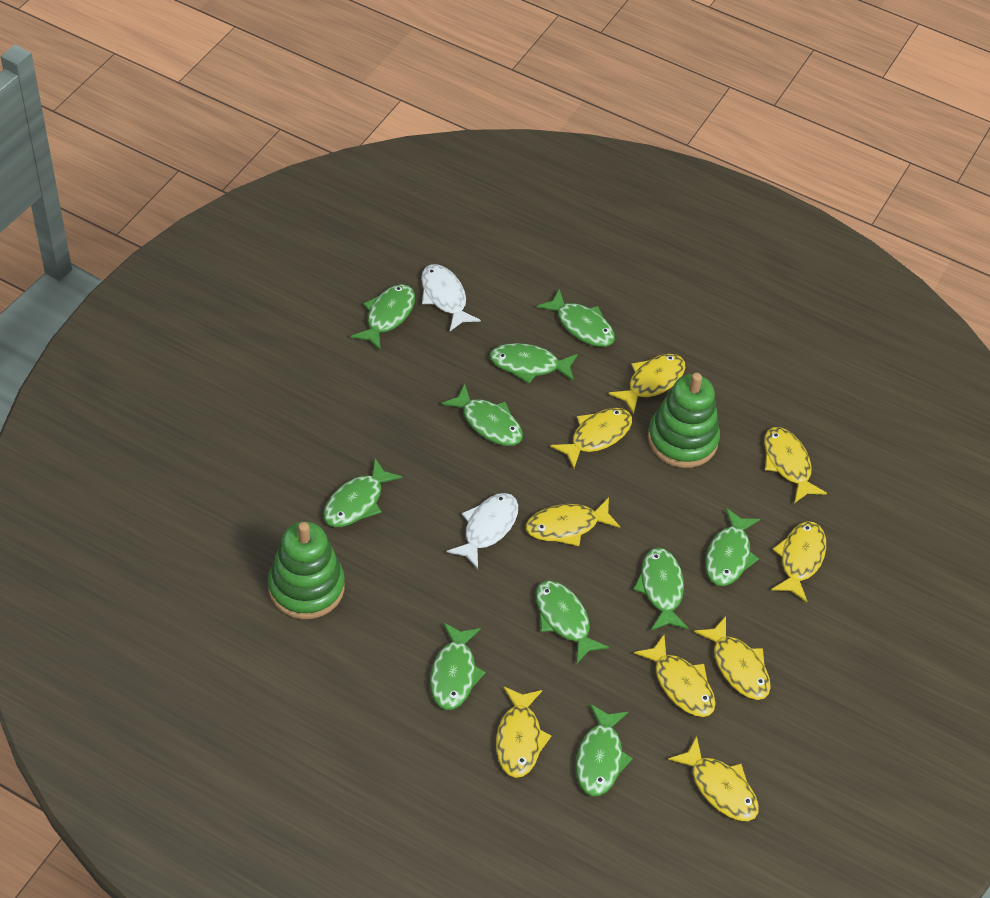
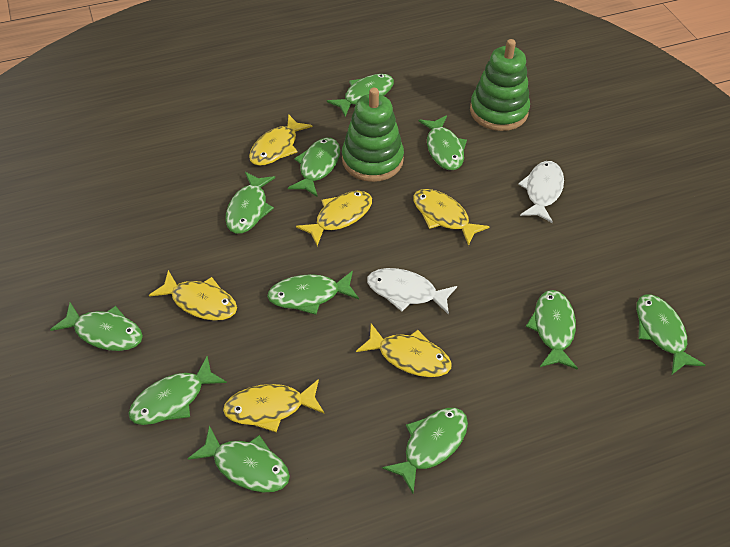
green fish: 10 -> 11
yellow fish: 9 -> 6

